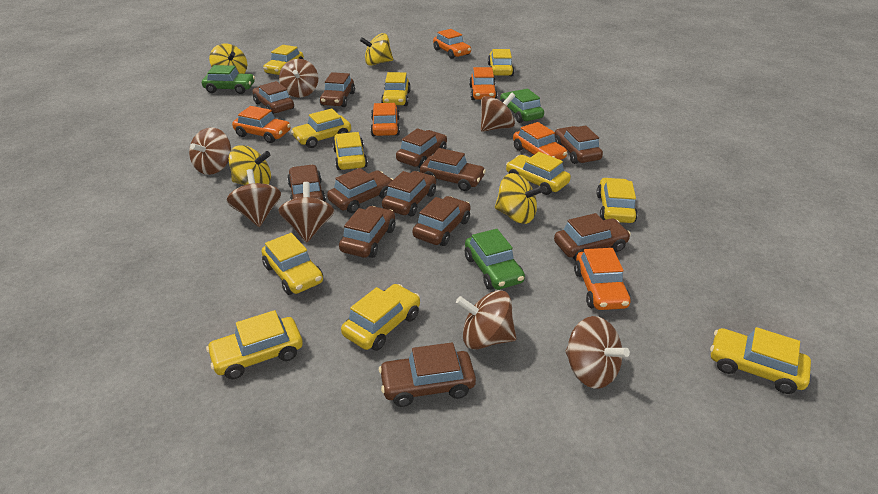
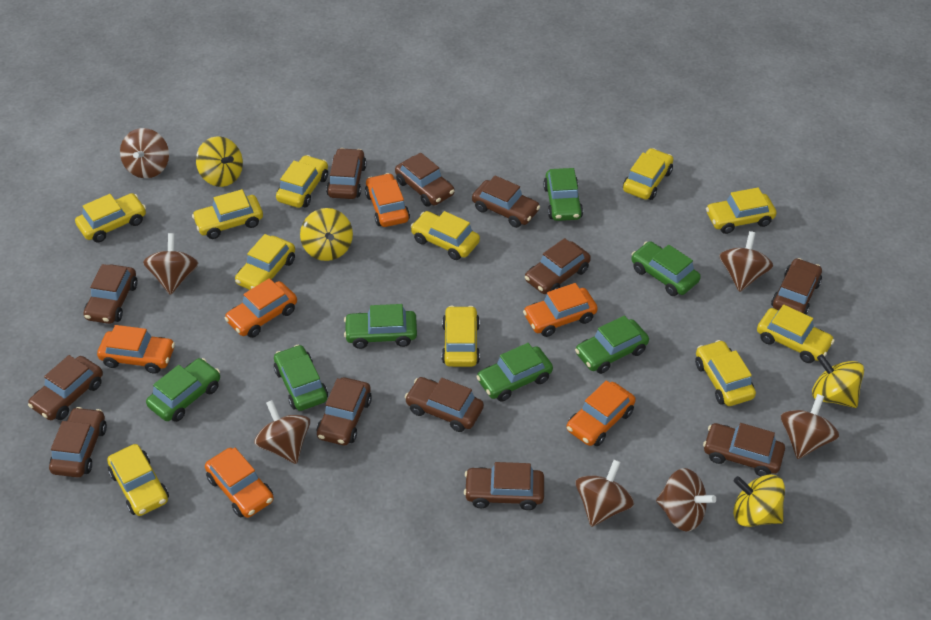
green car: 3 -> 7

